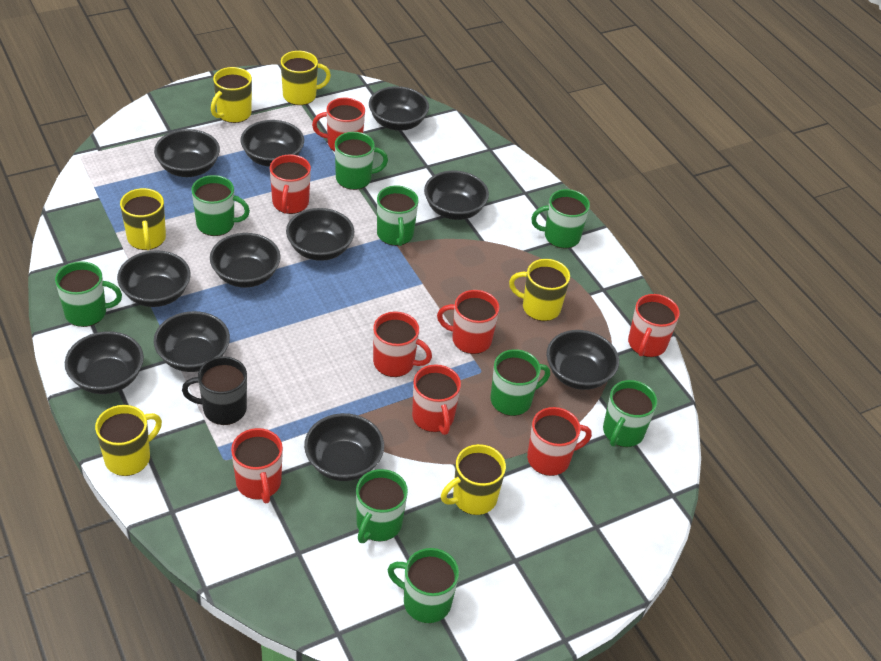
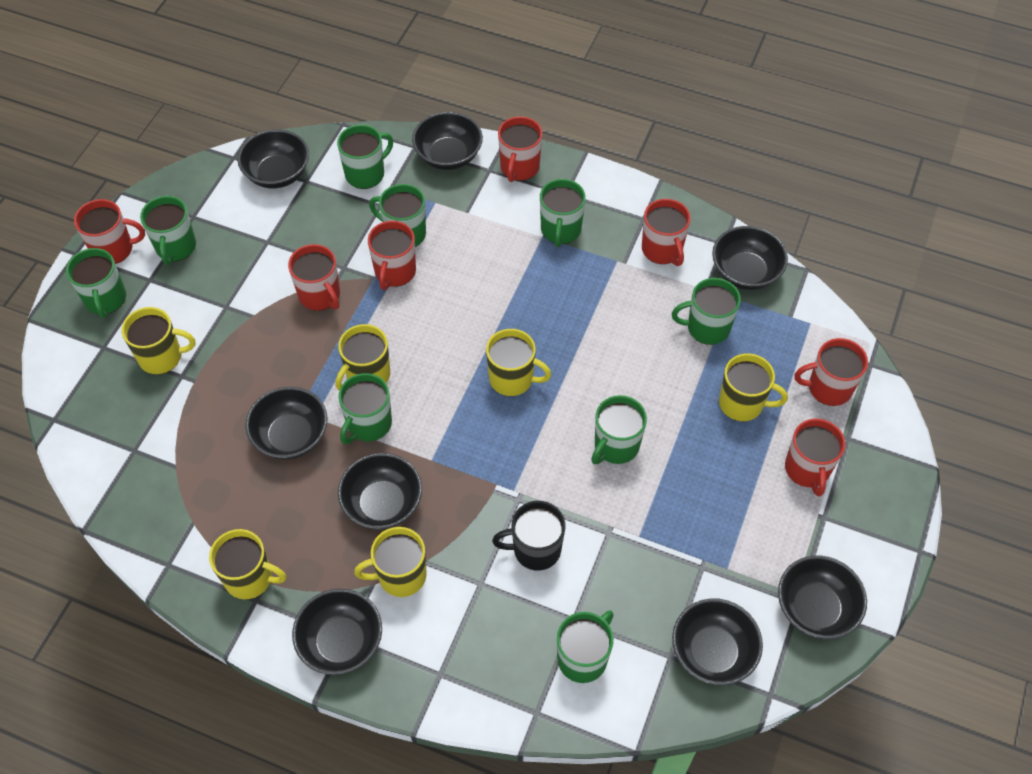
black bowl: 11 -> 8
red mug: 8 -> 7

